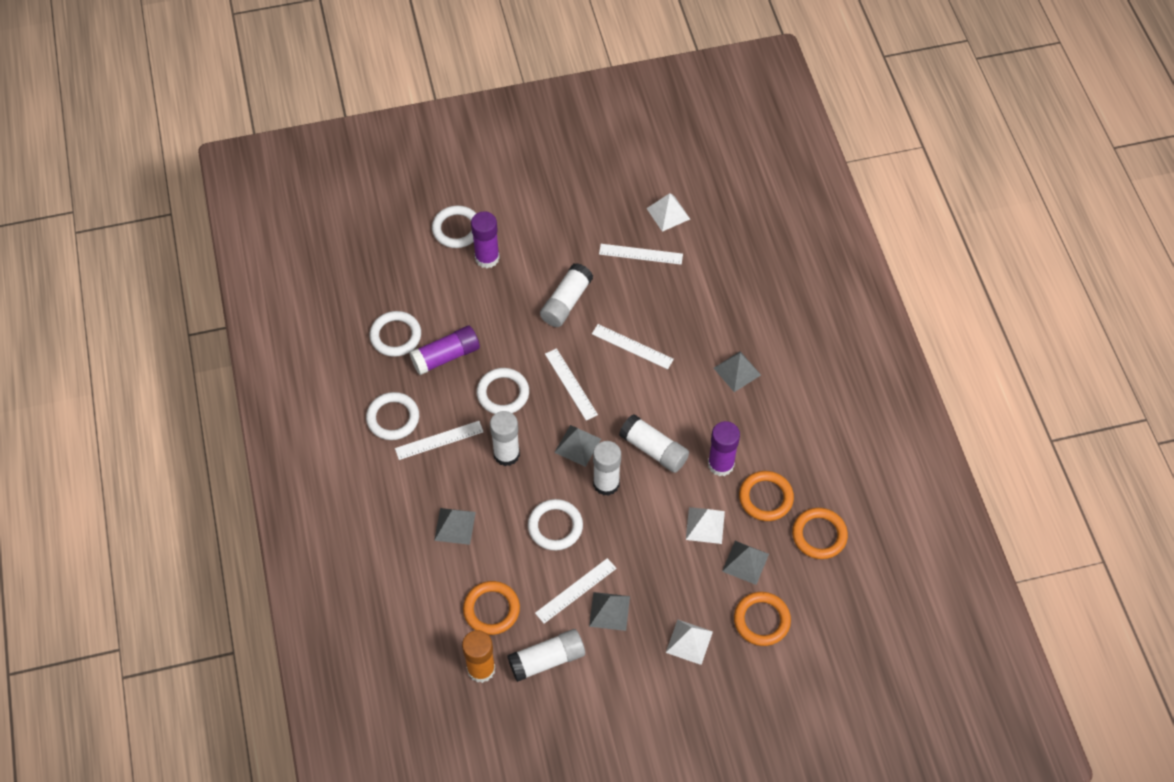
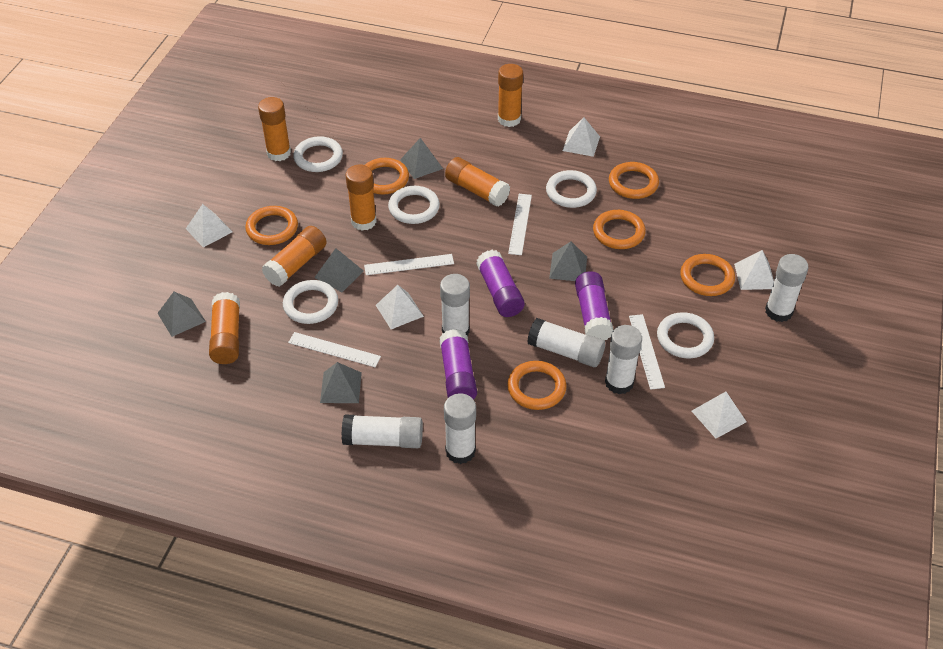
orange glue stick: 1 -> 6
orange ring: 4 -> 6
white glue stick: 5 -> 6
white pyramid: 3 -> 5
white ruler: 5 -> 4

